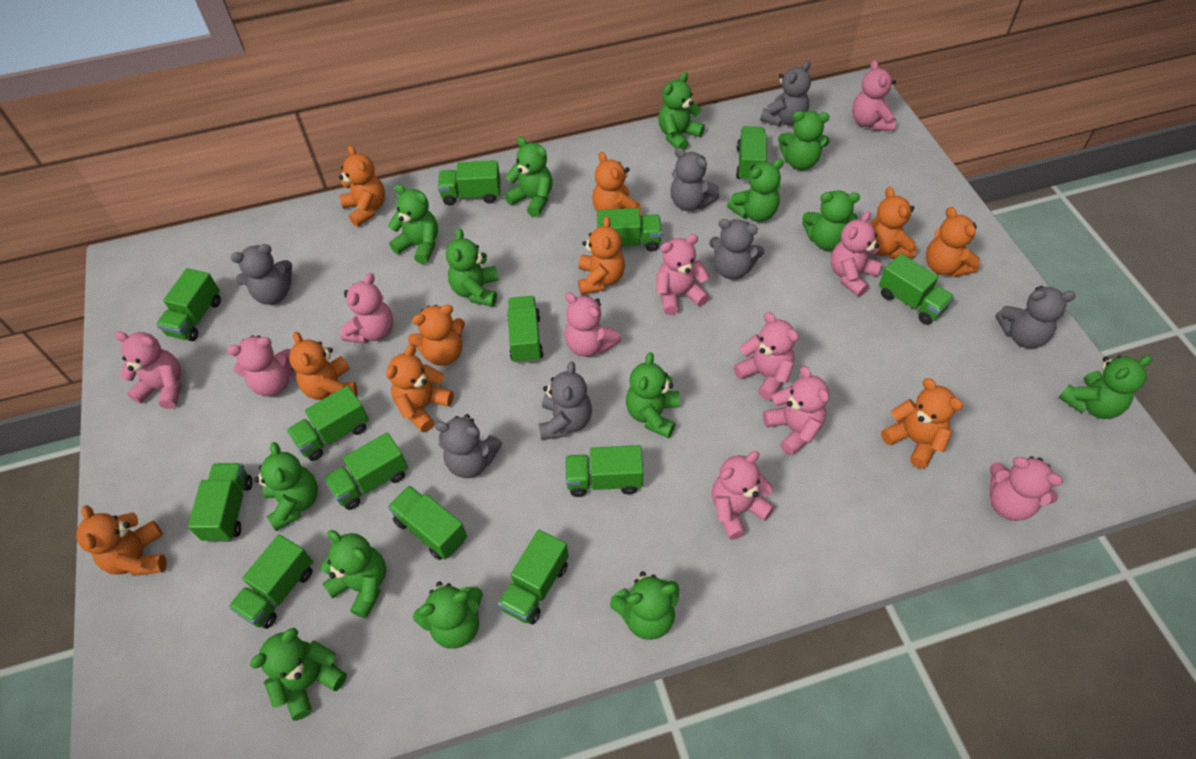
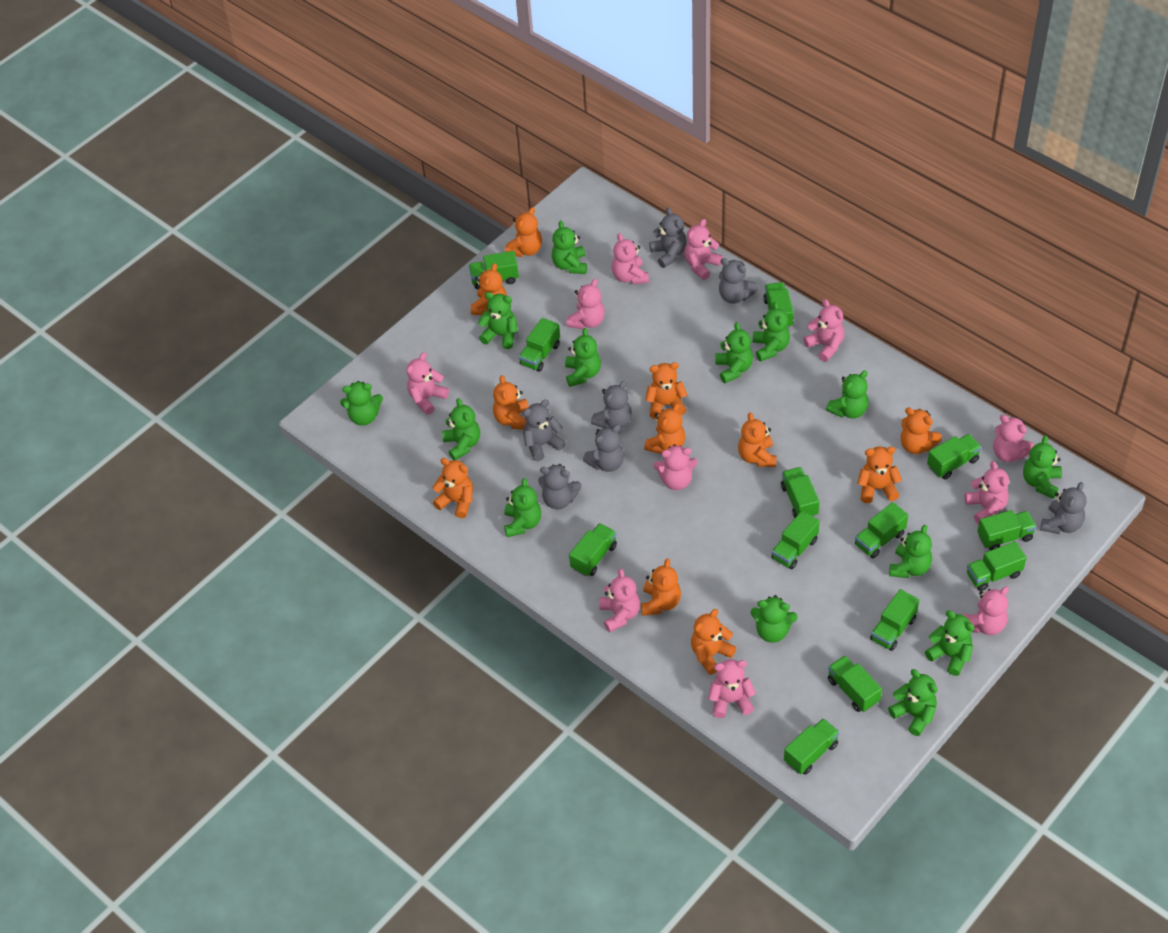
orange teddy bear: 10 -> 11

